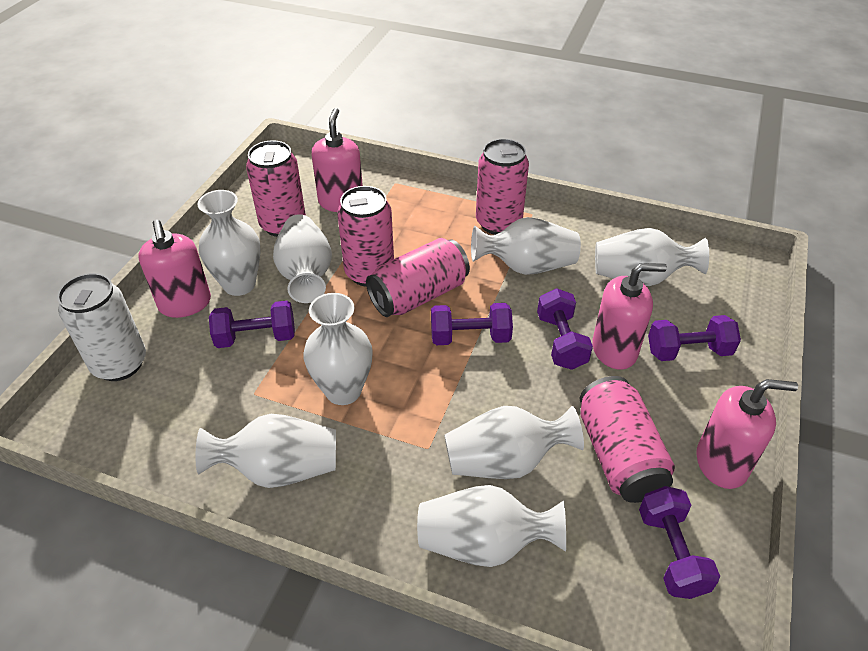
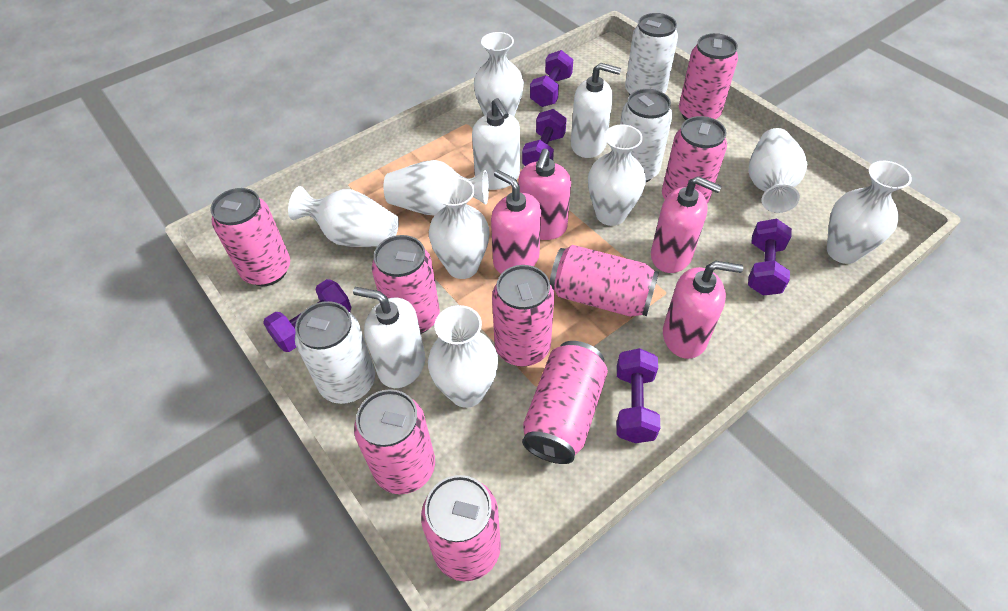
pink can: 5 -> 9
white can: 1 -> 3
white soap dispenser: 0 -> 3

